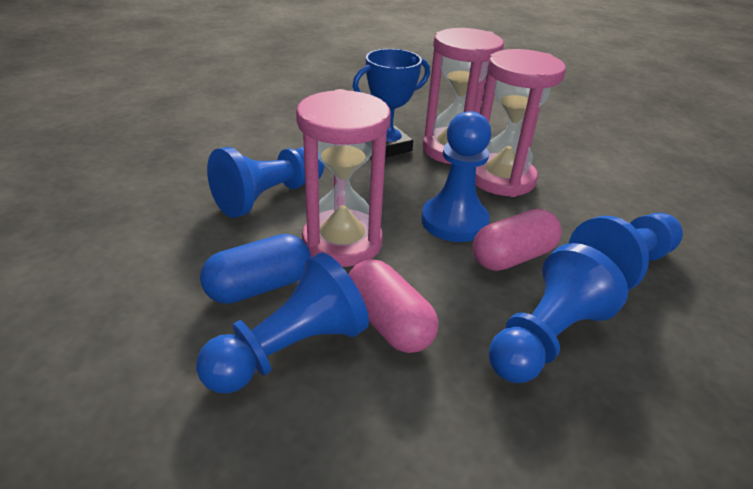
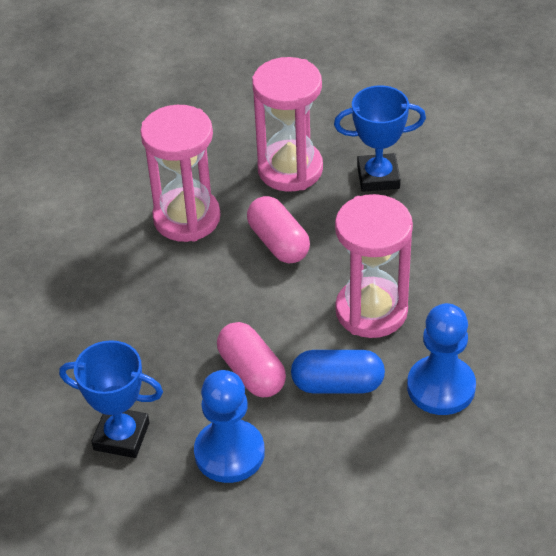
blue pawn: 5 -> 2
blue trophy: 1 -> 2

